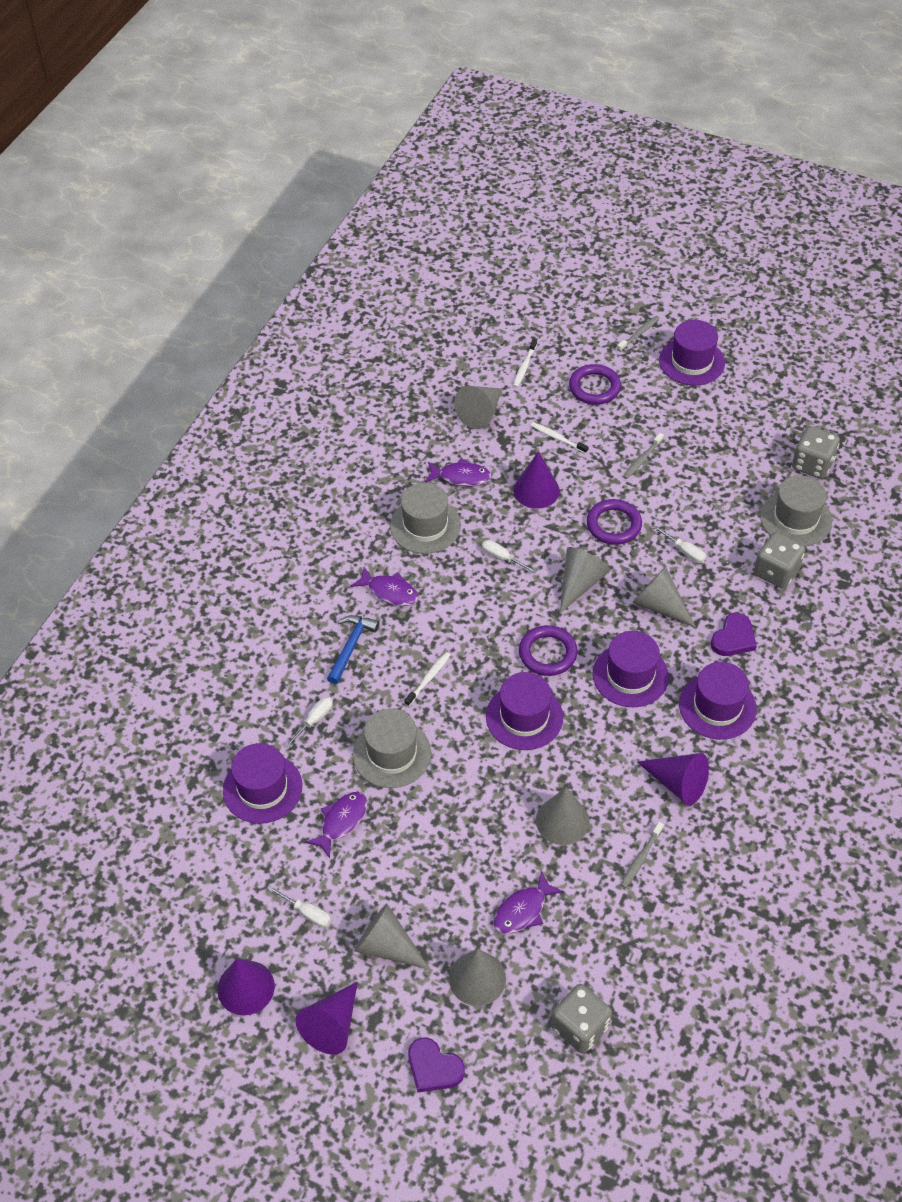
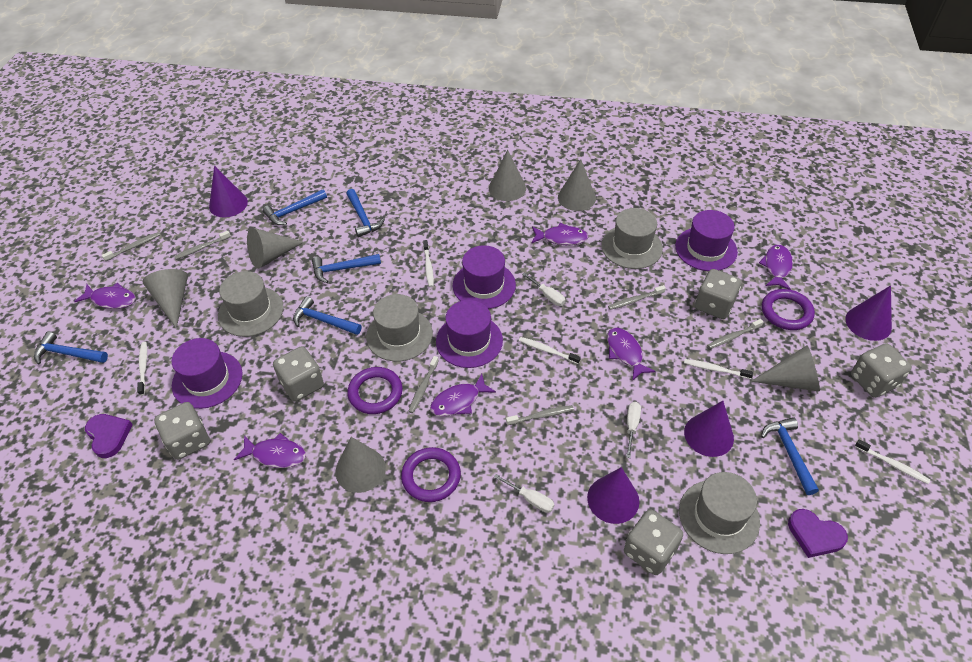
blue hammer: 1 -> 6
grey dice: 3 -> 5
grey hat: 3 -> 4
grey toothbrush: 3 -> 6
purple fish: 4 -> 6
purple hat: 5 -> 4
white screwdriver: 4 -> 3
white toothbrush: 3 -> 5

